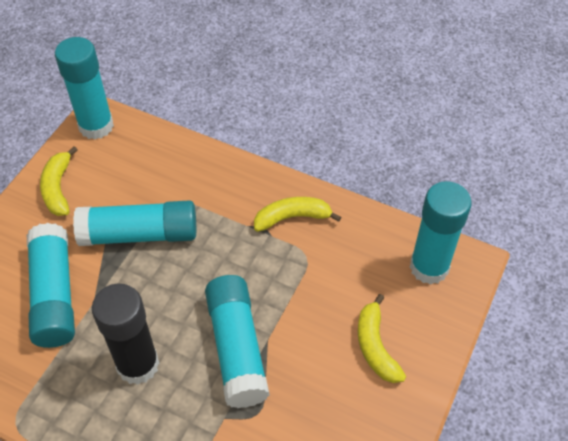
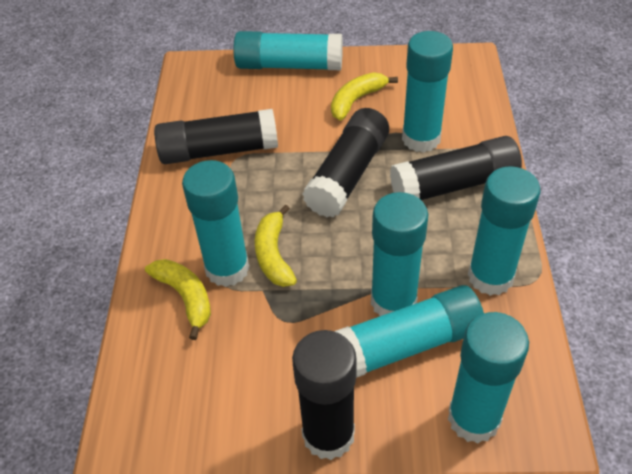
black glue stick: 1 -> 4
turquoise glue stick: 5 -> 7

